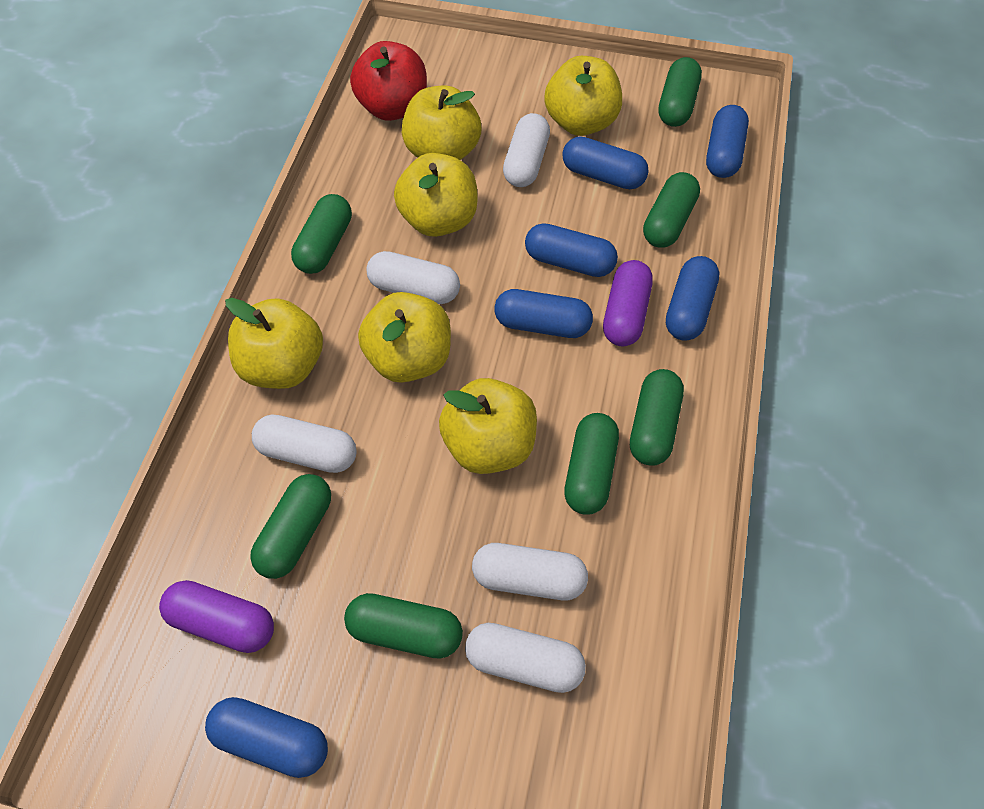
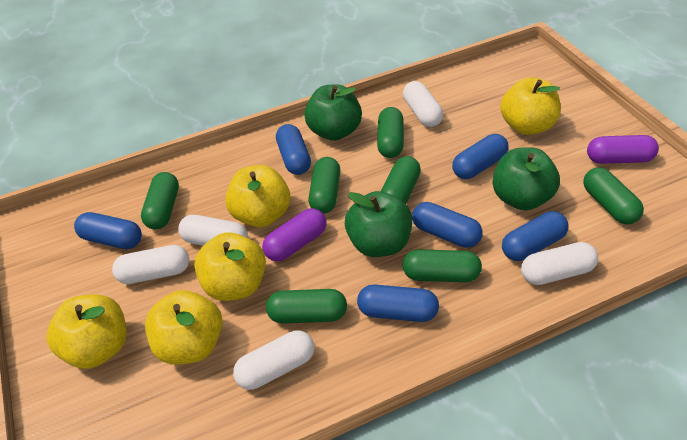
green apple: 0 -> 3
red apple: 1 -> 0
yellow apple: 6 -> 5

